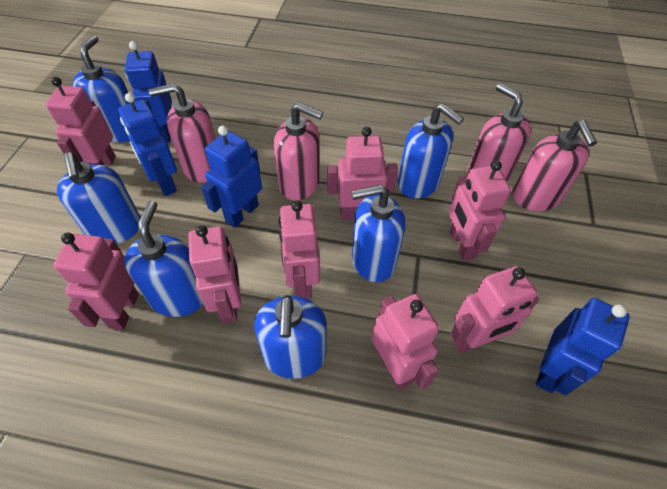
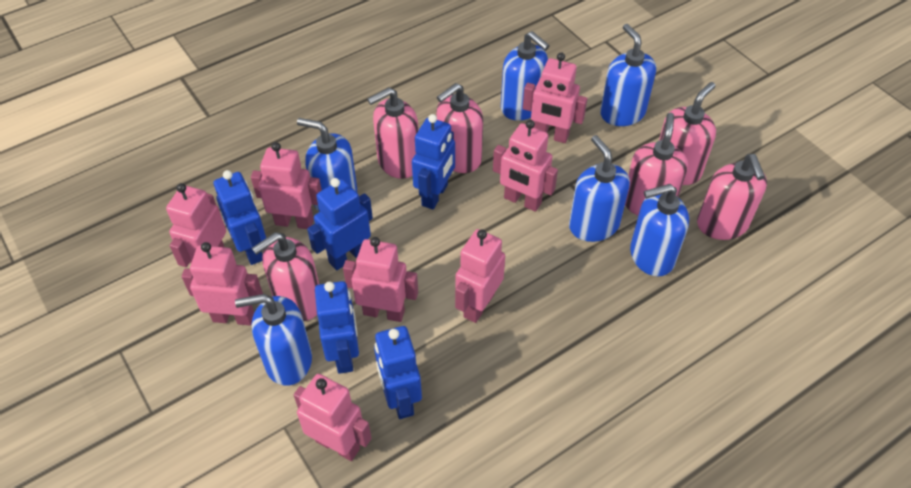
blue robot: 4 -> 5
pink soap dispenser: 4 -> 6

